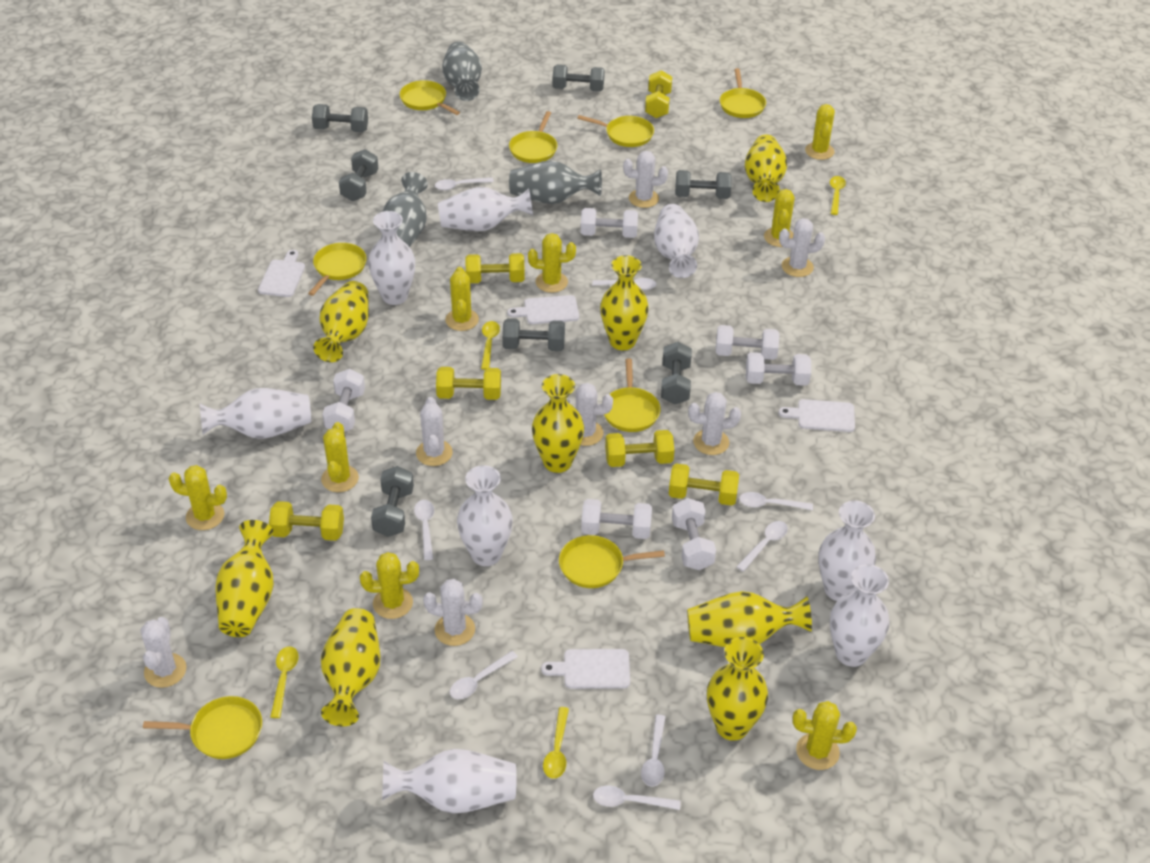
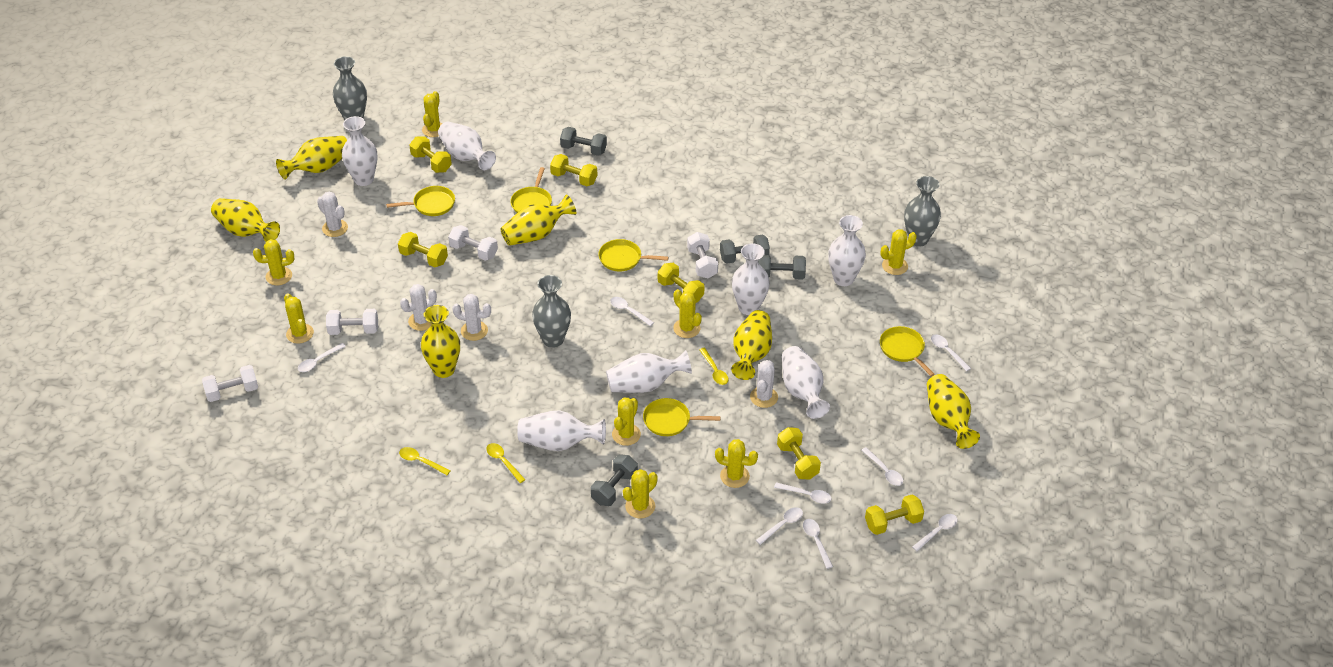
grey dumbbell: 7 -> 4
white cactus: 7 -> 4
white cutting board: 4 -> 0
white dumbbell: 6 -> 4
white vase: 8 -> 7
yellow pan: 8 -> 5
yellow spoon: 4 -> 3
yellow vase: 8 -> 6

